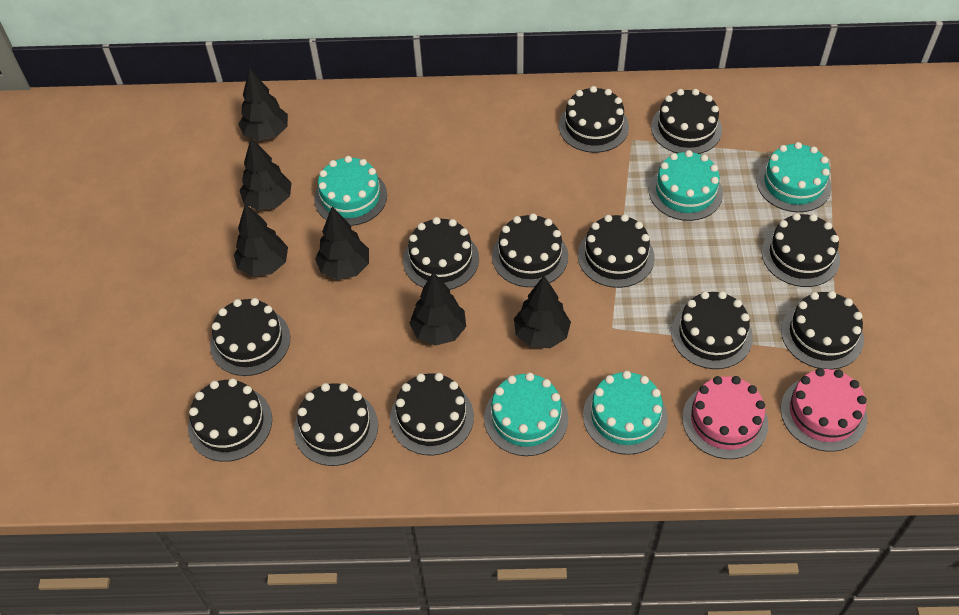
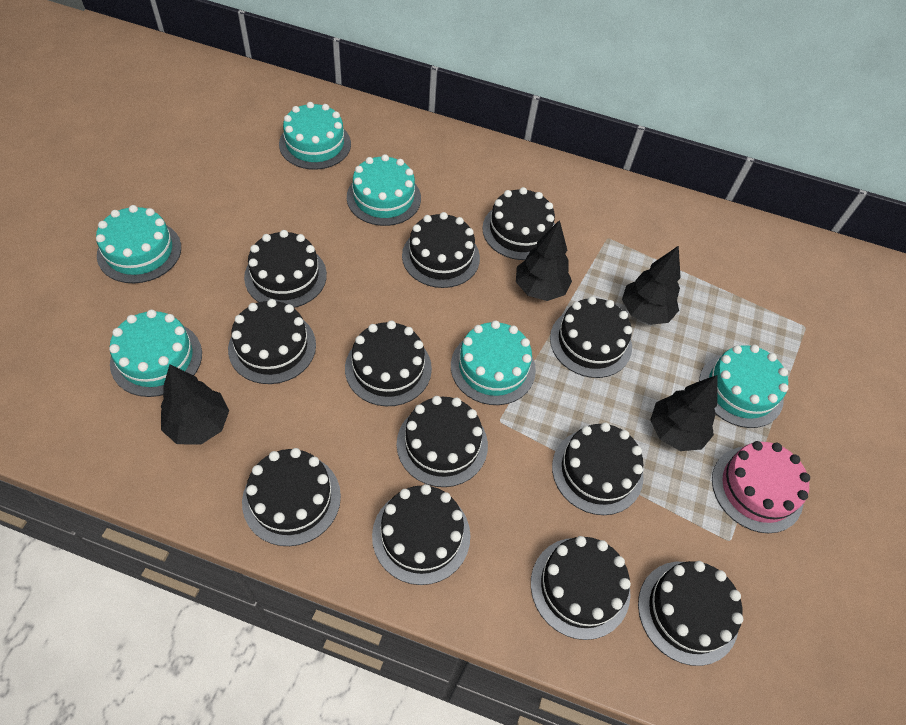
black tree: 6 -> 4
pink cake: 2 -> 1
turquoise cake: 5 -> 6

